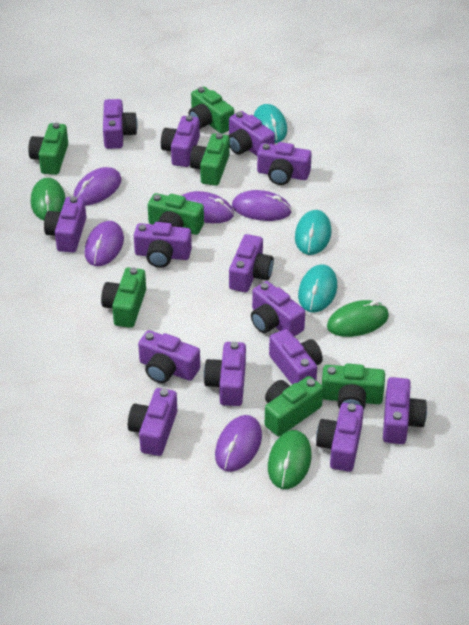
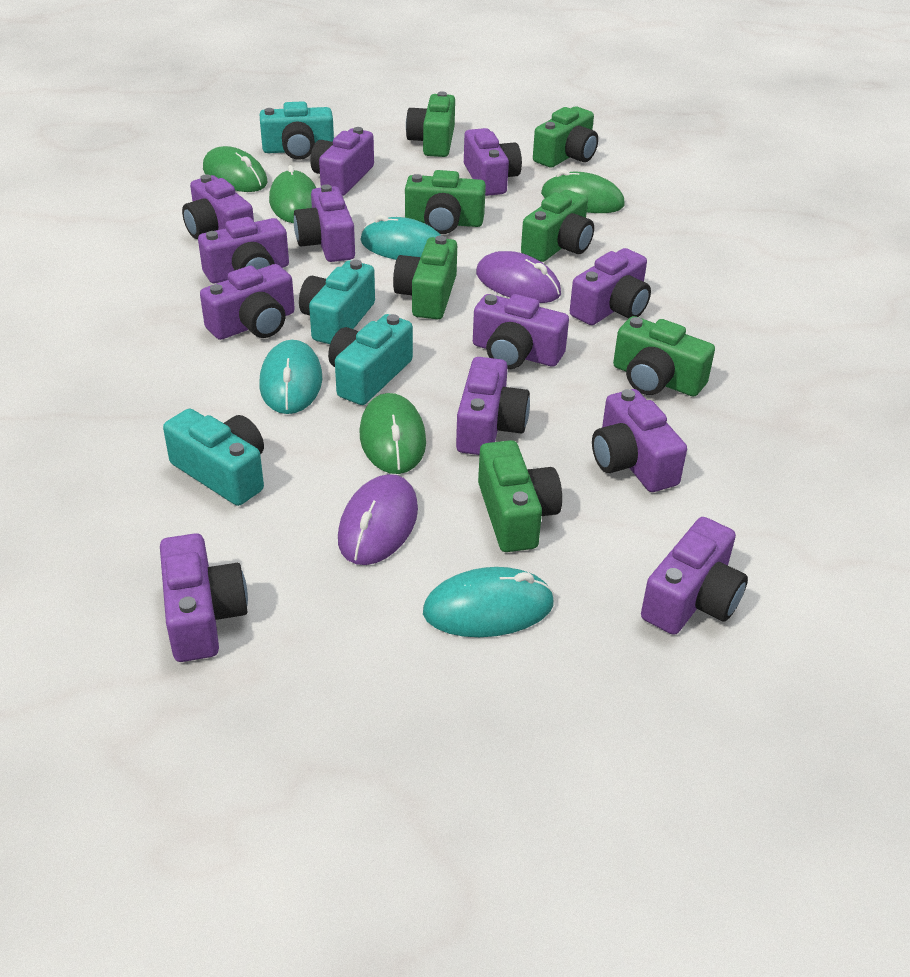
green mouse: 3 -> 4
purple camera: 14 -> 12
purple mouse: 5 -> 2
turquoise camera: 0 -> 4

